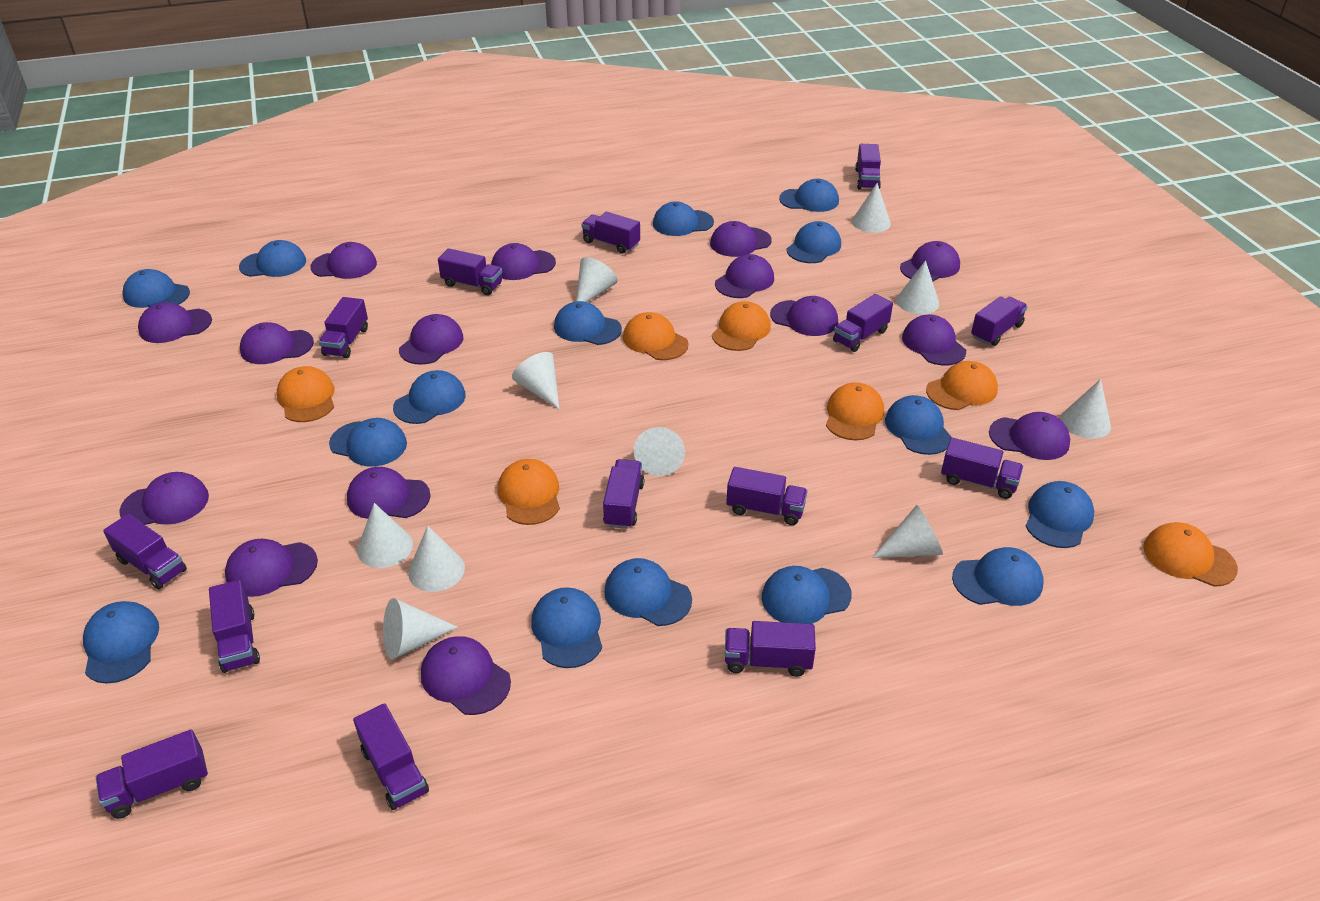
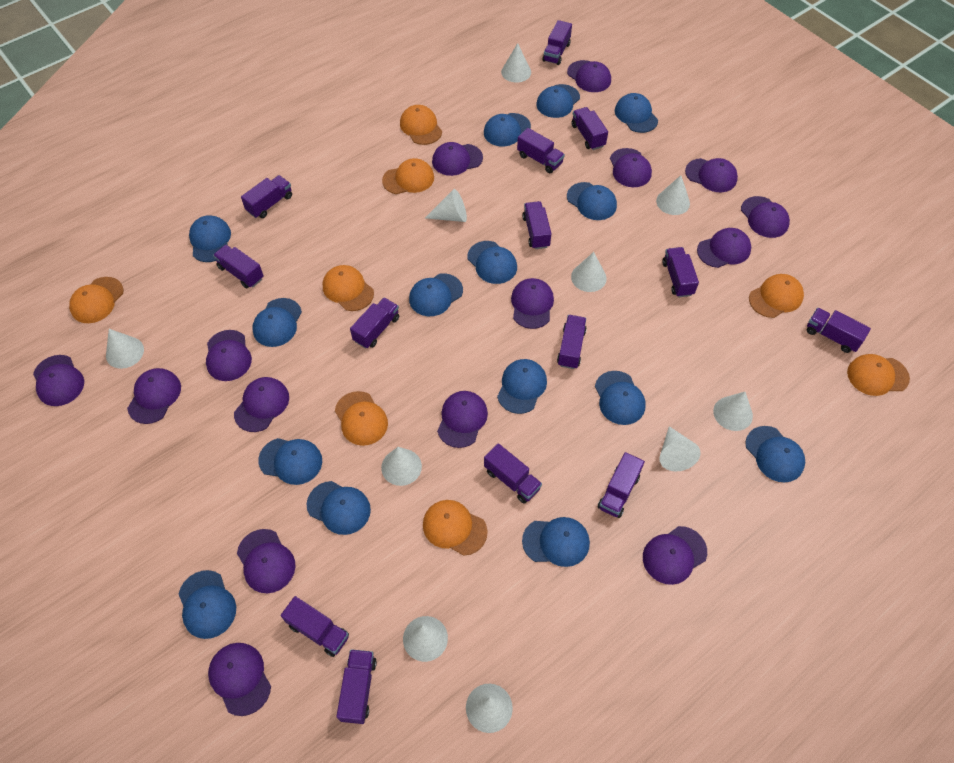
orange cap: 7 -> 8

